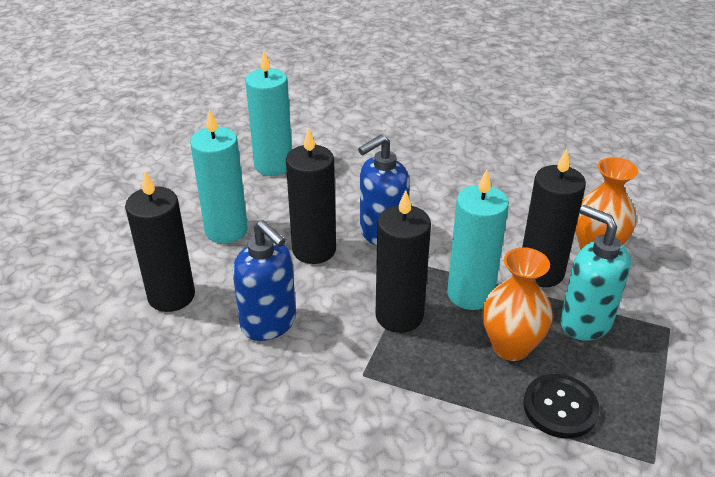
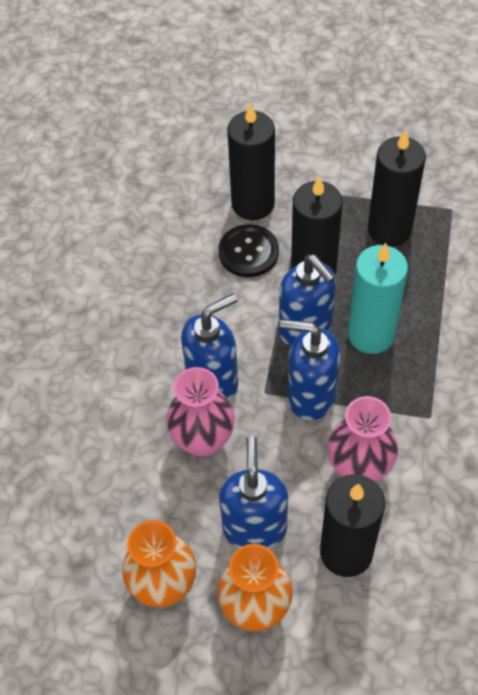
blue soap dispenser: 2 -> 4
pink vase: 0 -> 2
turquoise candle: 3 -> 1
turquoise soap dispenser: 1 -> 0

